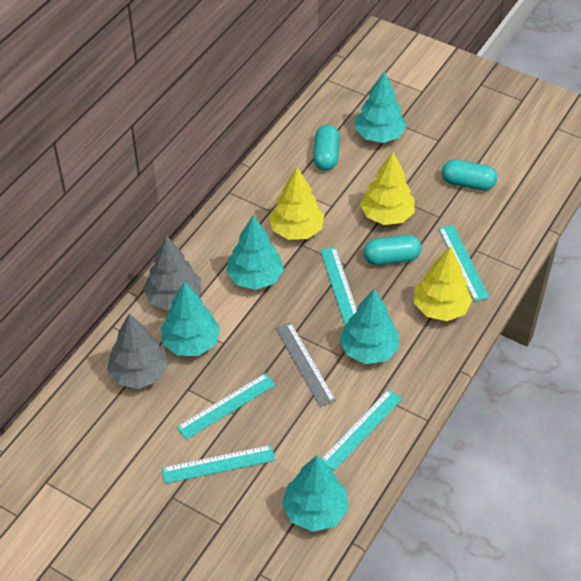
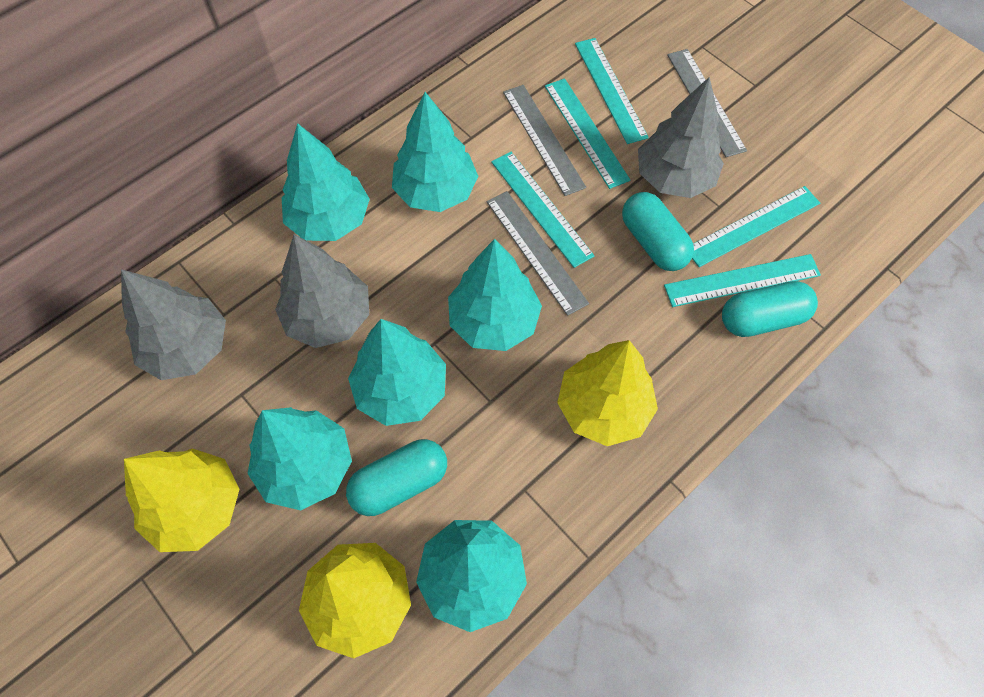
grey ruler: 1 -> 3
grey tree: 2 -> 3
turquoise tree: 5 -> 6

